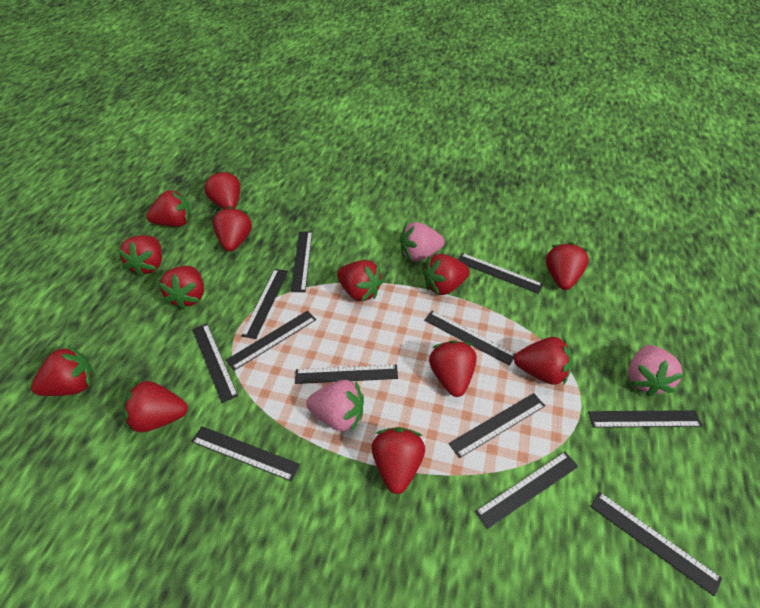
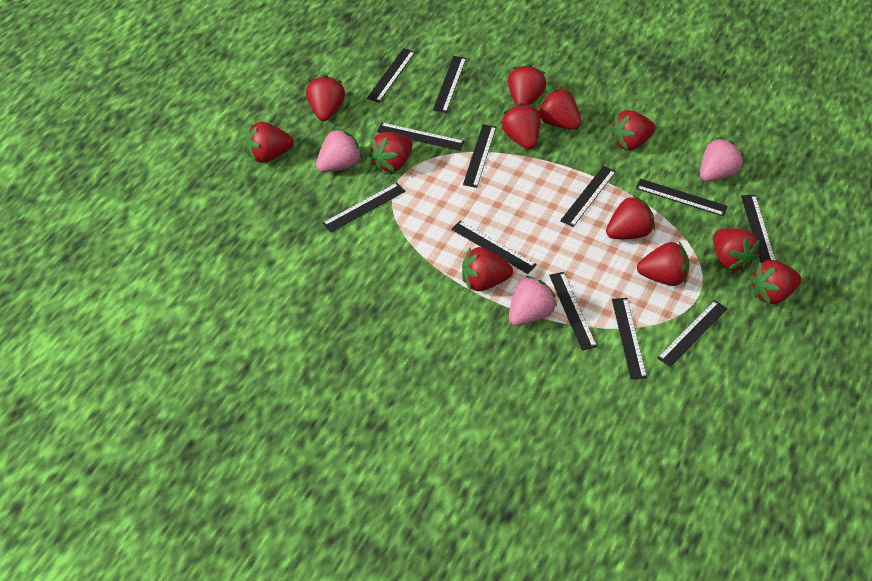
red strawberry: 13 -> 12

